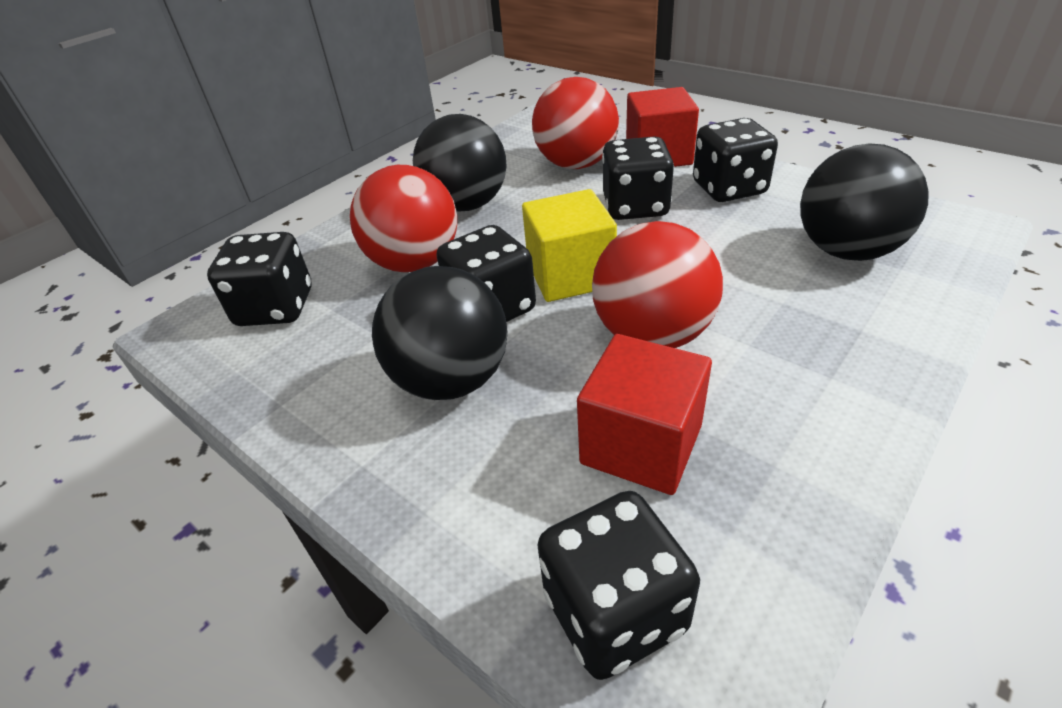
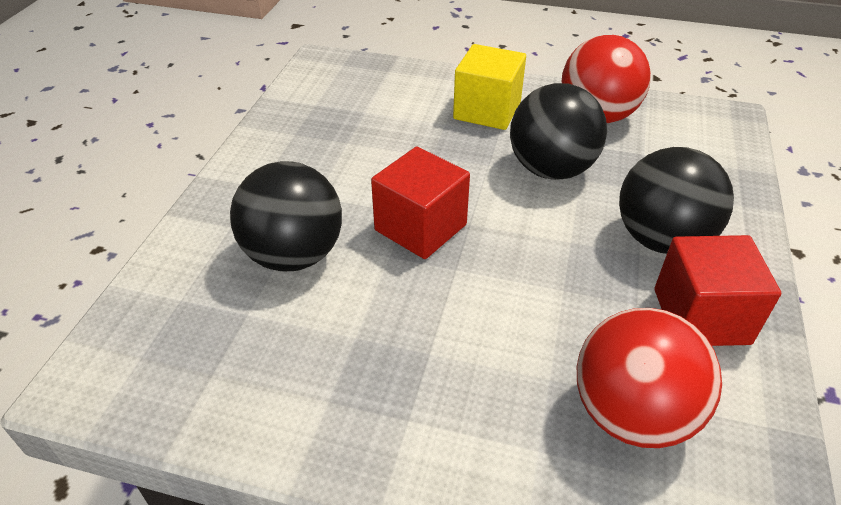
black dice: 5 -> 0
red ball: 3 -> 2

